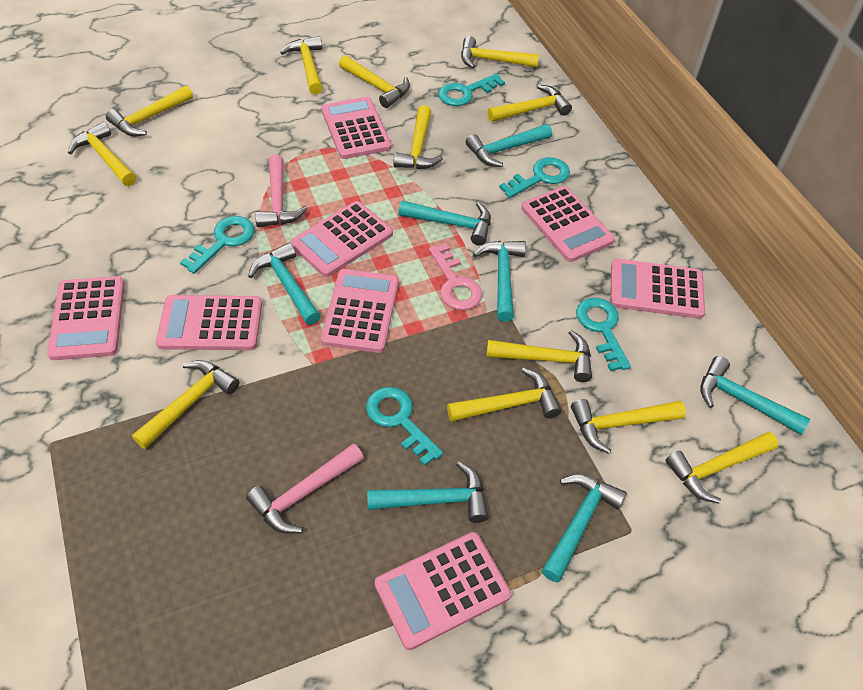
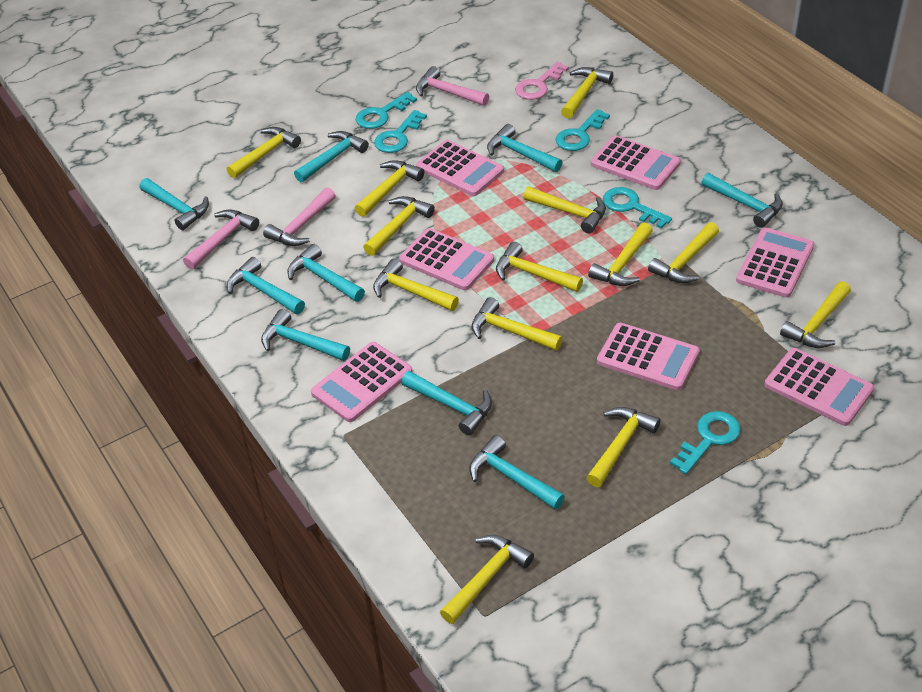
pink calculator: 8 -> 7
pink hammer: 2 -> 3
turquoise hammer: 7 -> 9
yellow hammer: 12 -> 13

